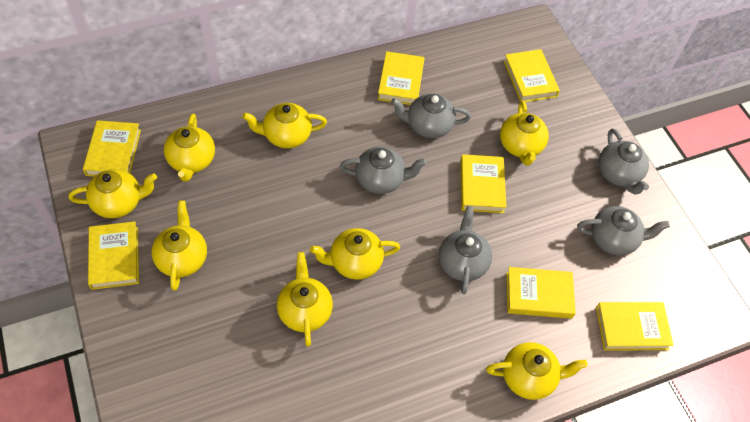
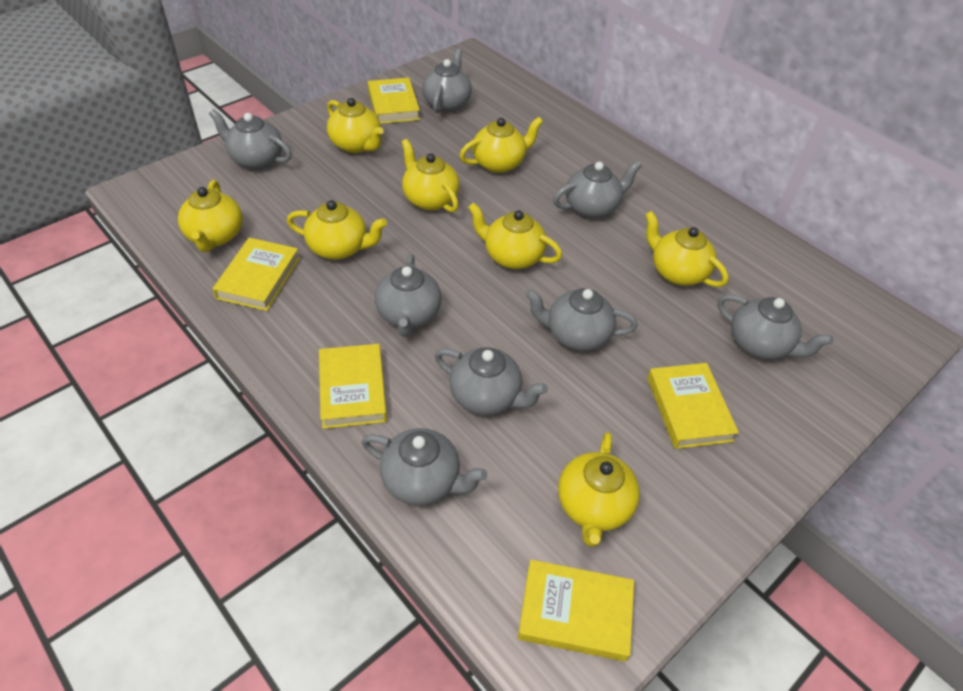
grey teapot: 5 -> 8
yellow book: 7 -> 5

